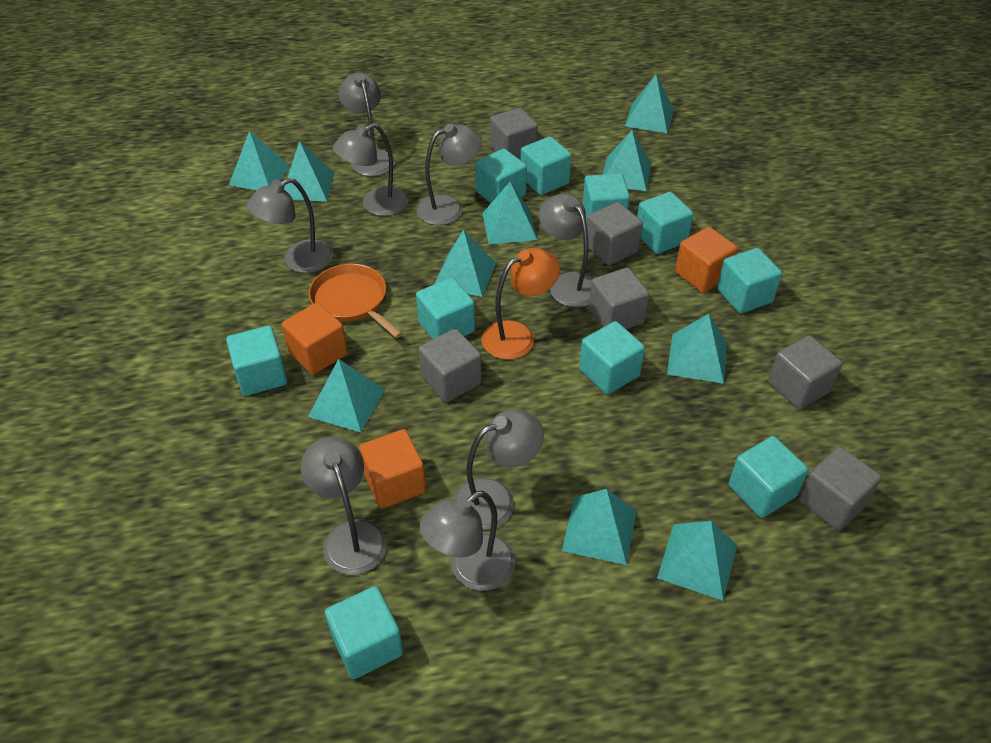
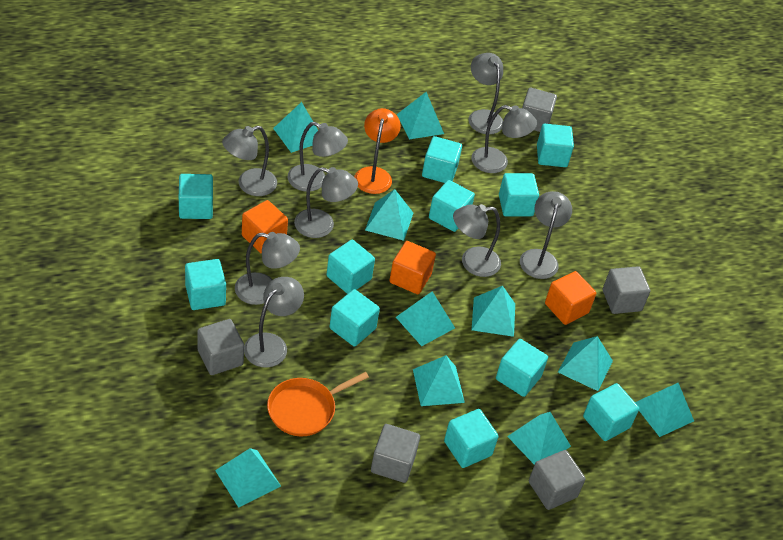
grey cube: 6 -> 5
grey lamp: 8 -> 9
turquoise cube: 10 -> 11

